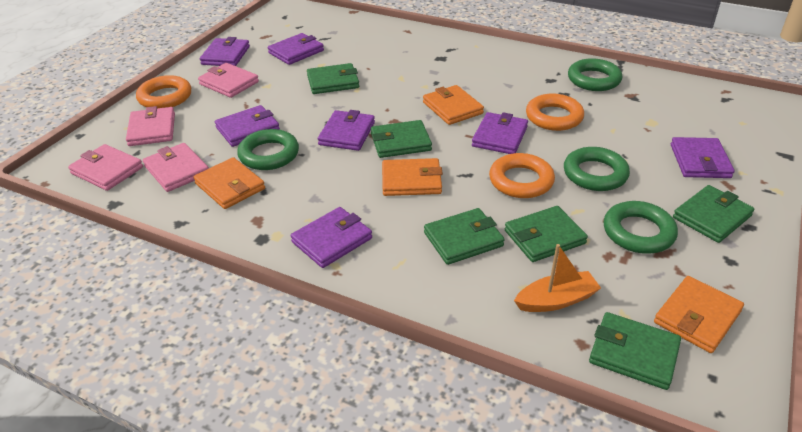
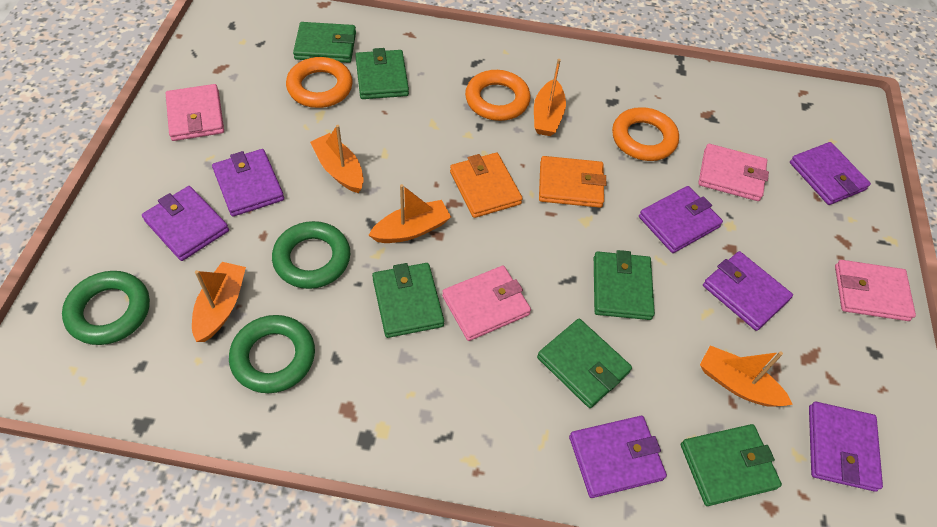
green ring: 4 -> 3
orange boat: 1 -> 5
orange wallet: 4 -> 2

